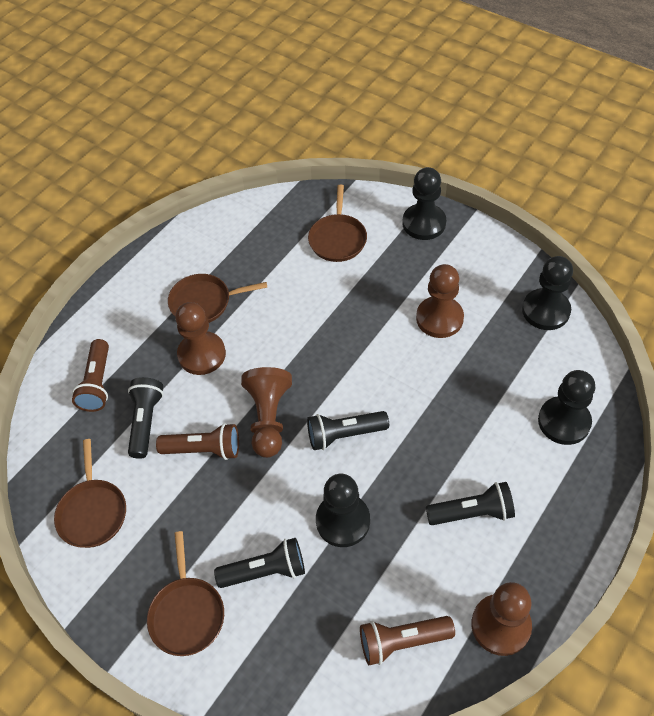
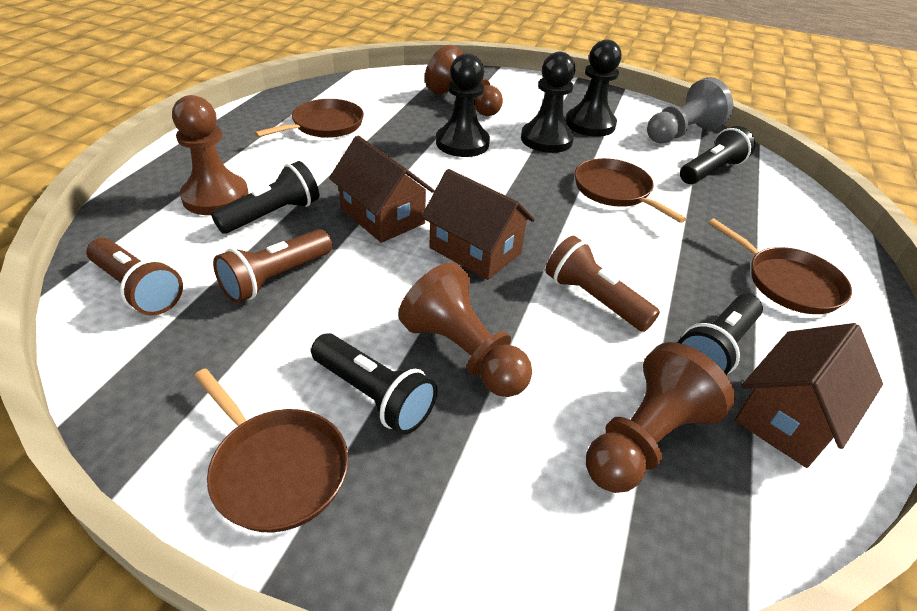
black pawn: 4 -> 3
brown house: 0 -> 3
grey pawn: 0 -> 1

